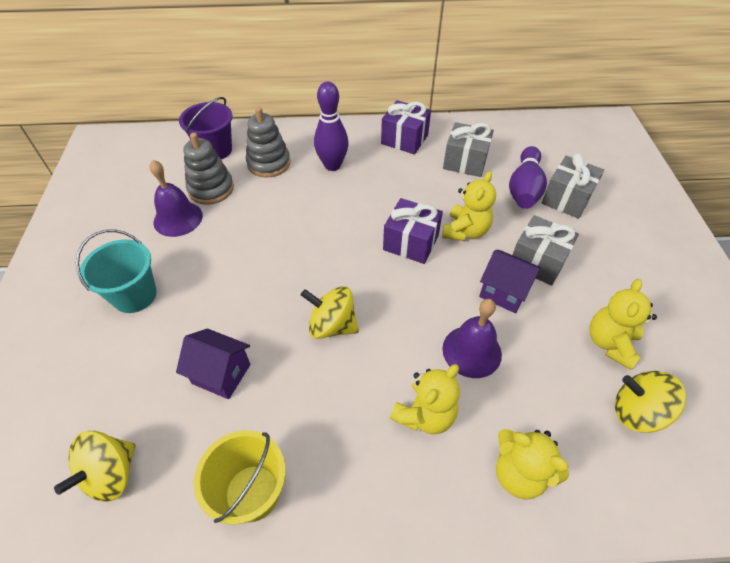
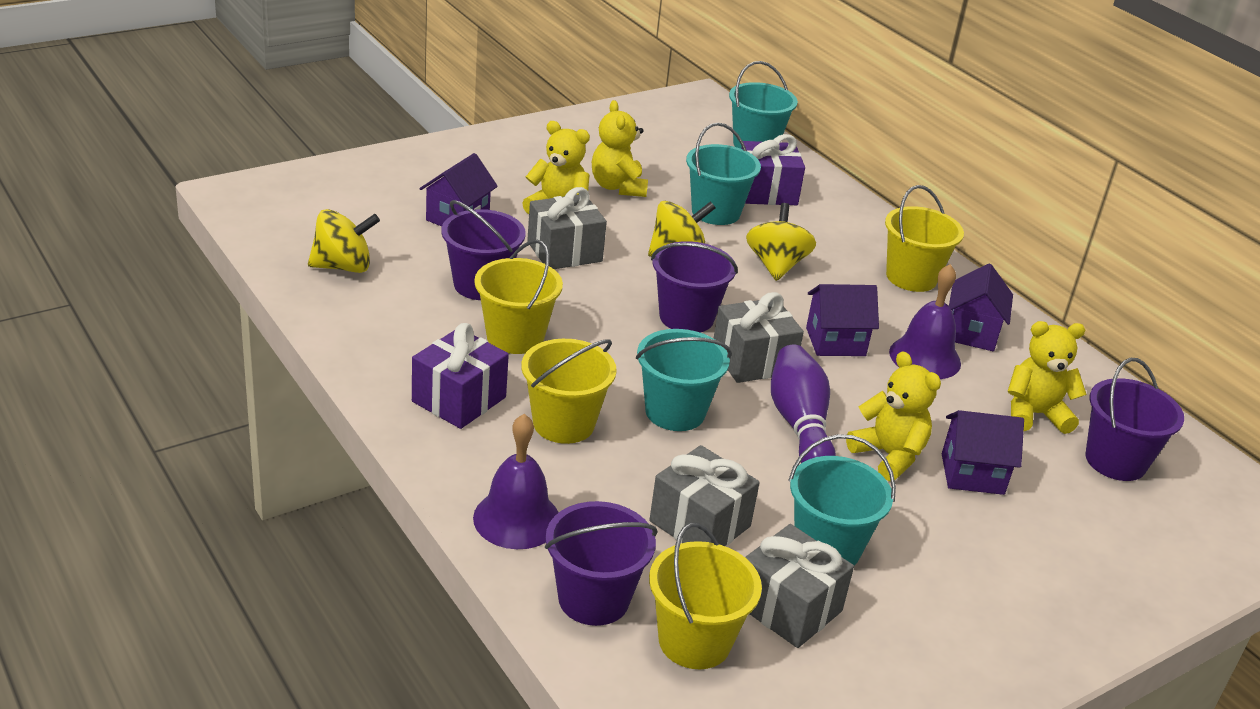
grey gift: 3 -> 4
grey stacking toy: 2 -> 0
purple bowling pin: 2 -> 1
purple bucket: 1 -> 4
purple house: 2 -> 4
turquoise bucket: 1 -> 4
yellow bucket: 1 -> 4

